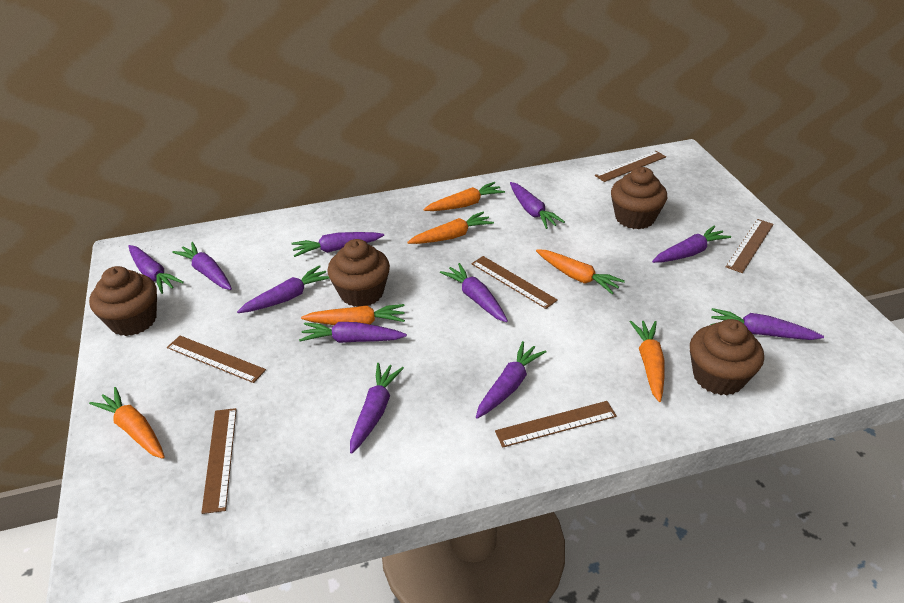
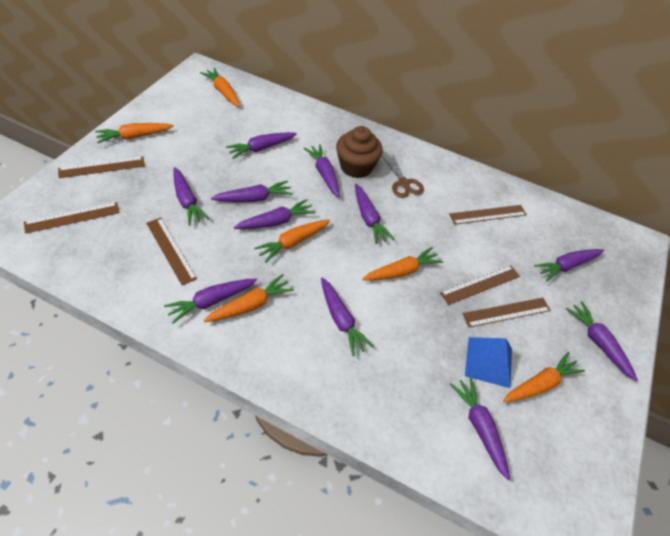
blue pyramid: 0 -> 1
brown cupcake: 4 -> 1
brown scissors: 0 -> 1

